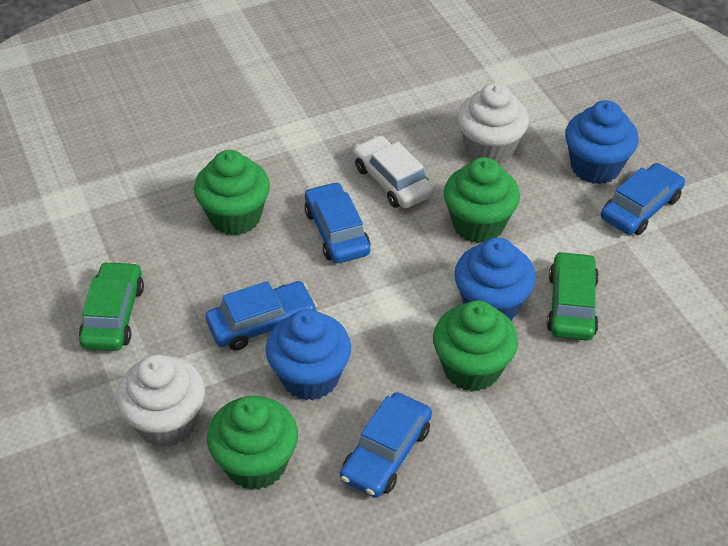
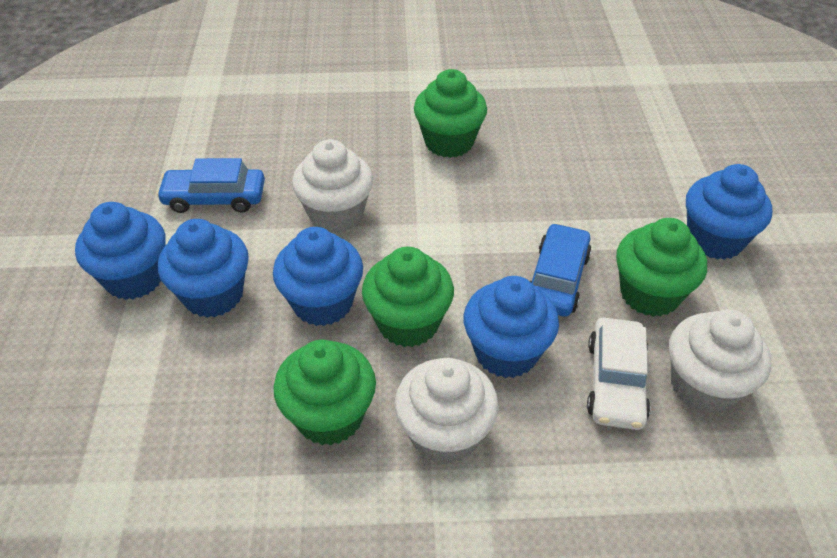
blue car: 4 -> 2
blue cupcake: 3 -> 5
green car: 2 -> 0
white cupcake: 2 -> 3

